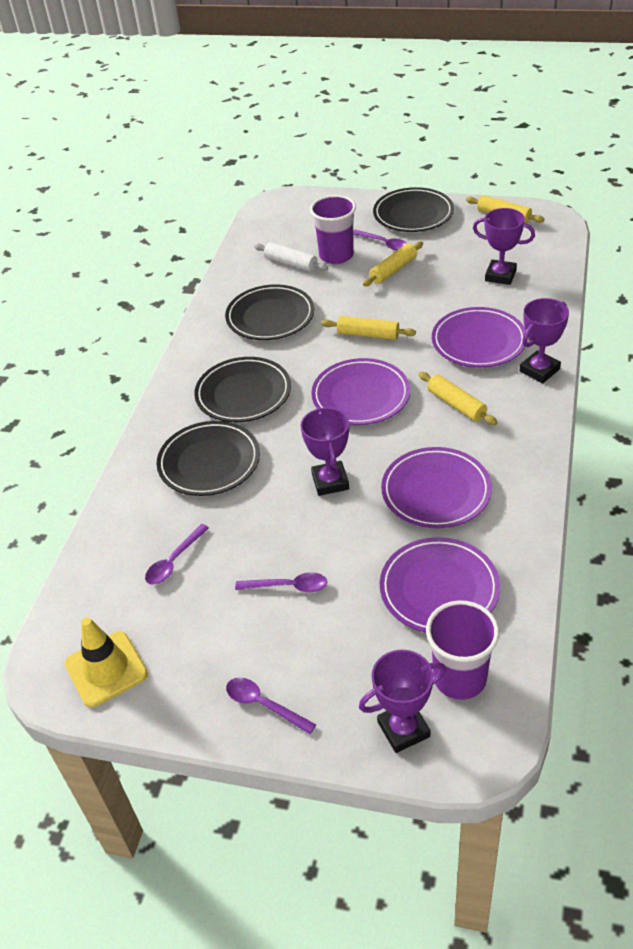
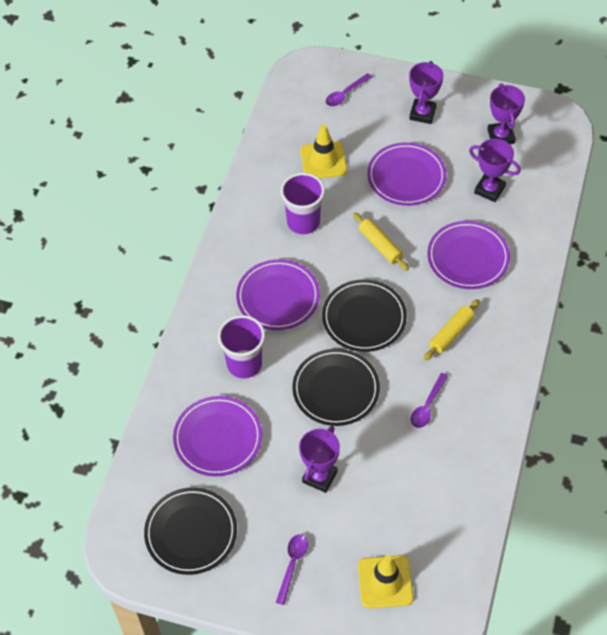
black plate: 4 -> 3
purple spoon: 4 -> 3
white rolling pin: 1 -> 0
yellow rolling pin: 4 -> 2
yellow traffic cone: 1 -> 2

